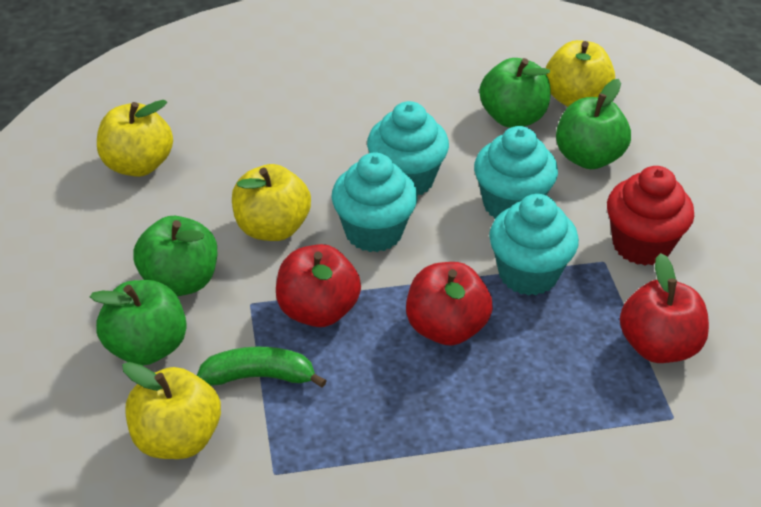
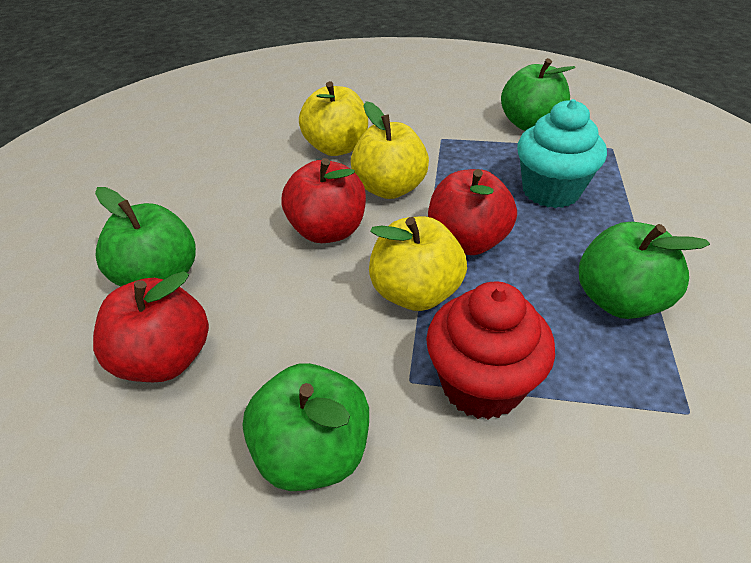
green banana: 1 -> 0
turquoise cupcake: 4 -> 1
yellow apple: 4 -> 3

